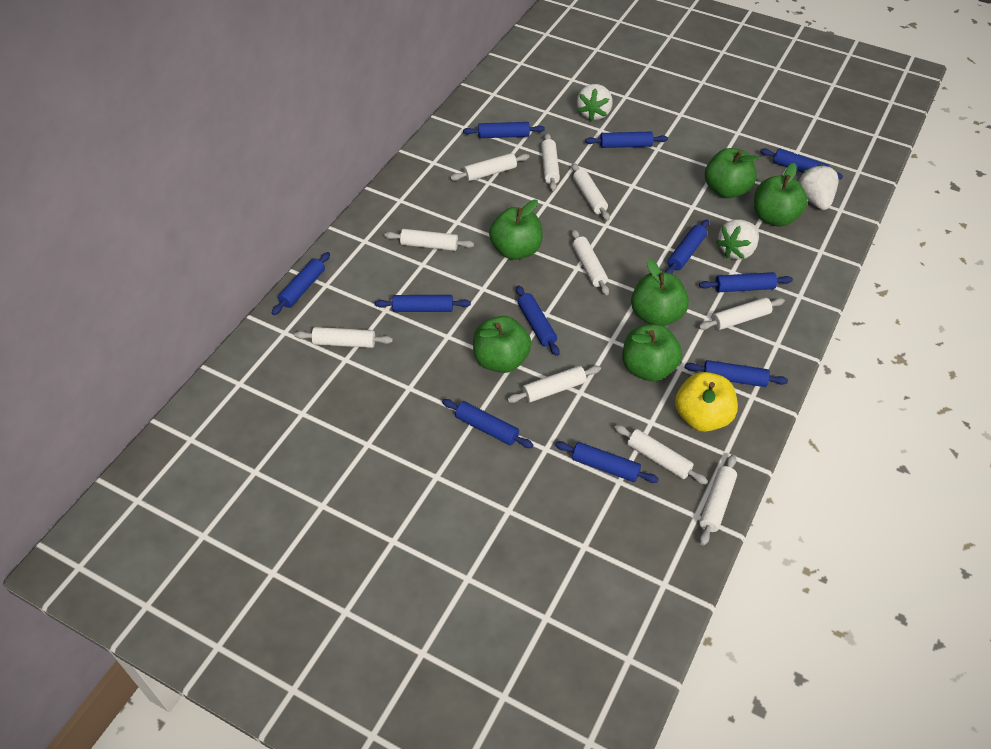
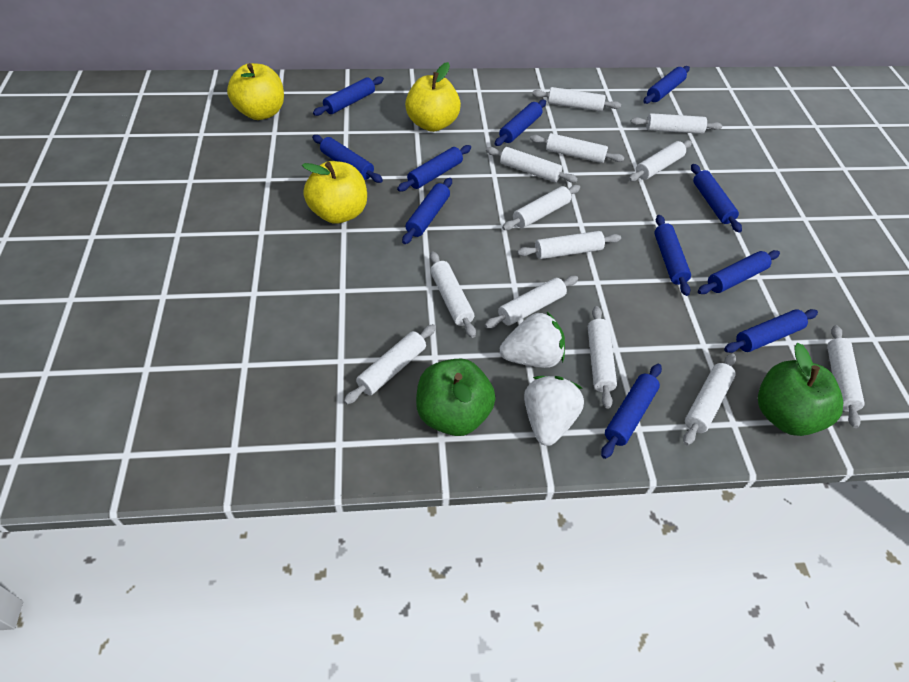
green apple: 6 -> 2
white rolling pin: 10 -> 13
white strawberry: 3 -> 2
yellow apple: 1 -> 3

